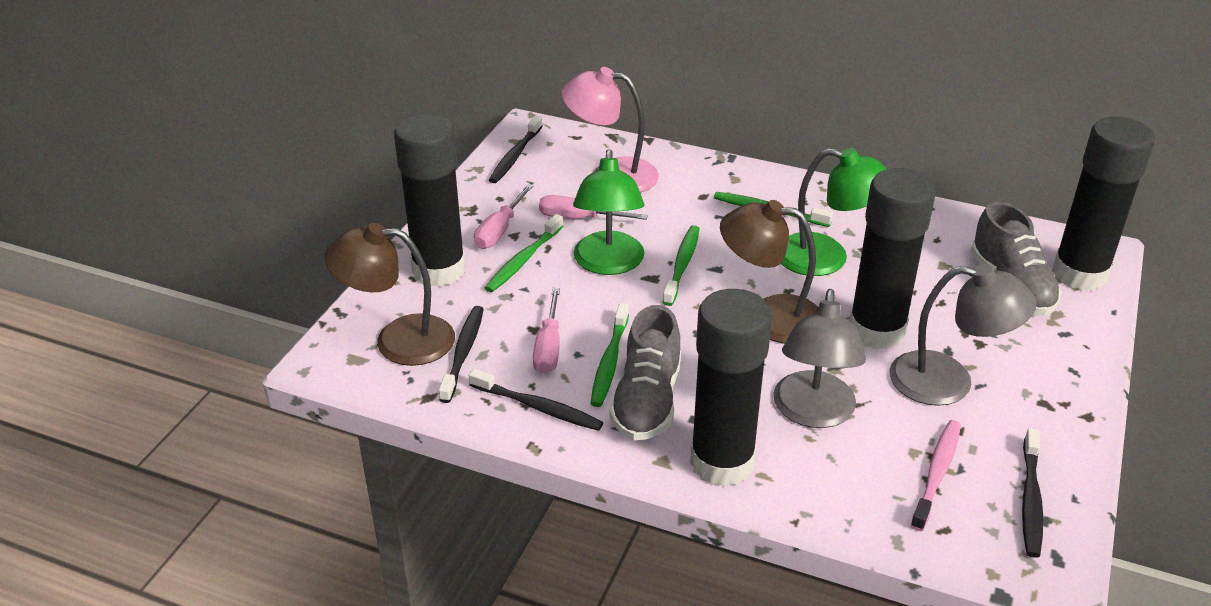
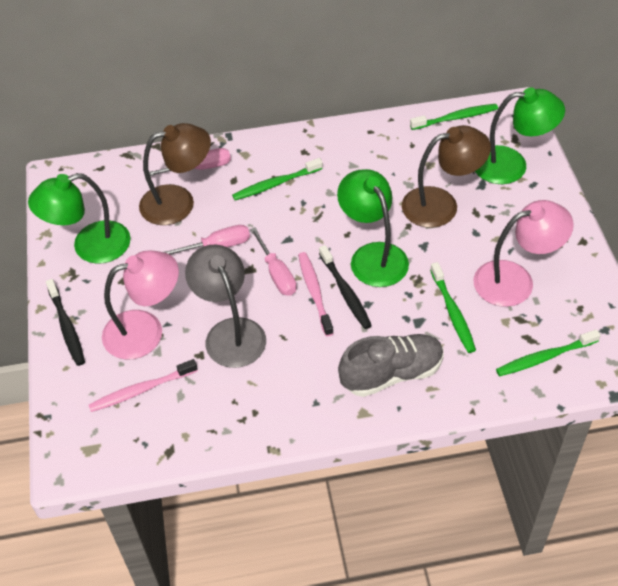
black glue stick: 4 -> 0
black toothbrush: 4 -> 2
green lamp: 2 -> 3
grey lamp: 2 -> 1
grey shoe: 2 -> 1
pink lamp: 1 -> 2
pink toothbrush: 1 -> 2

